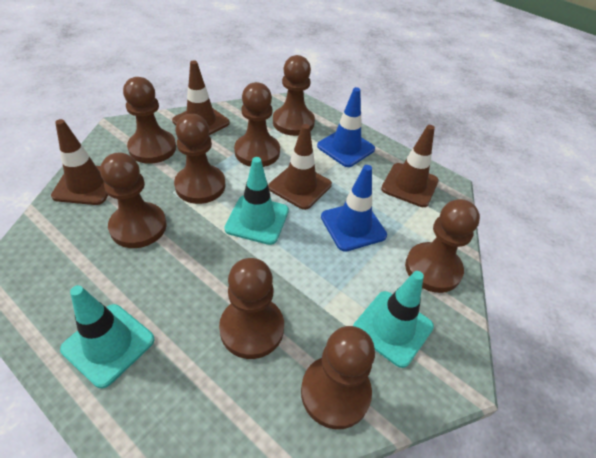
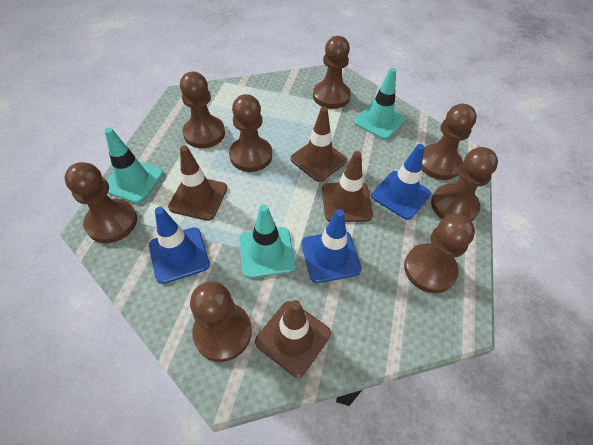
blue traffic cone: 2 -> 3

